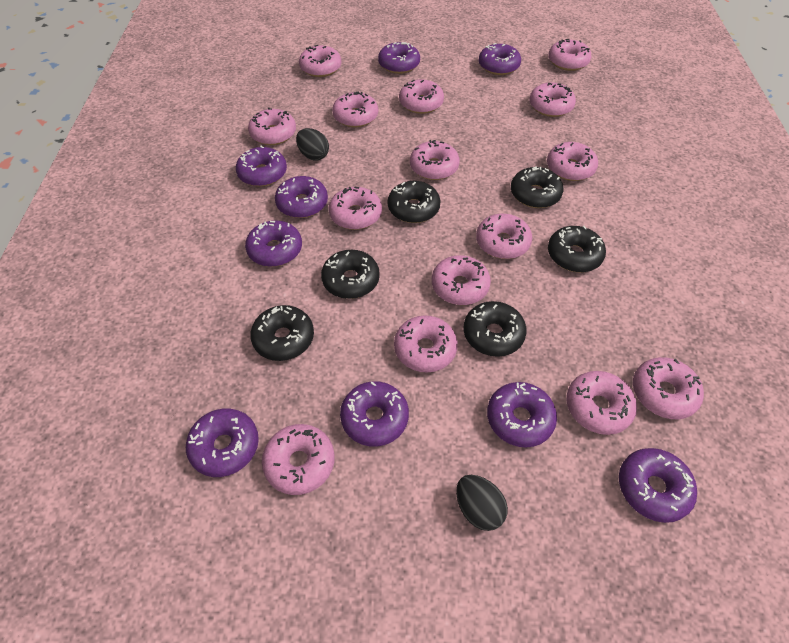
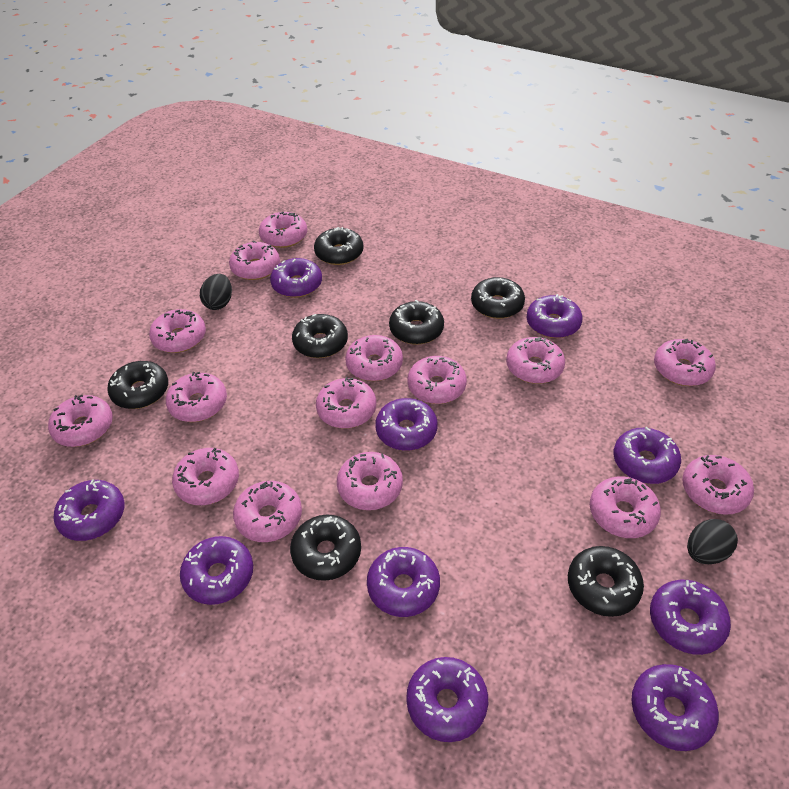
black donut: 6 -> 7
purple donut: 9 -> 10

